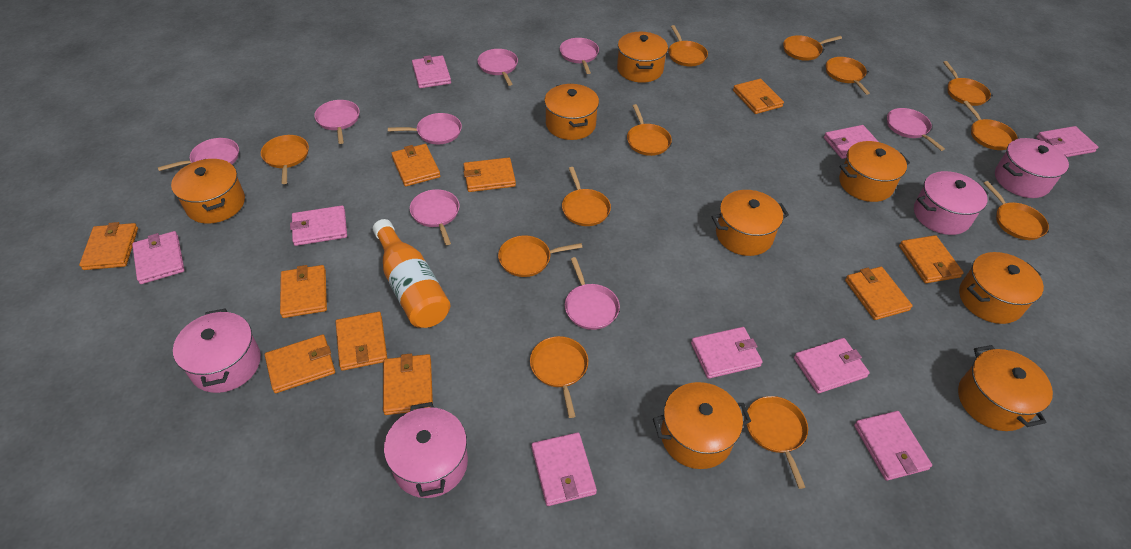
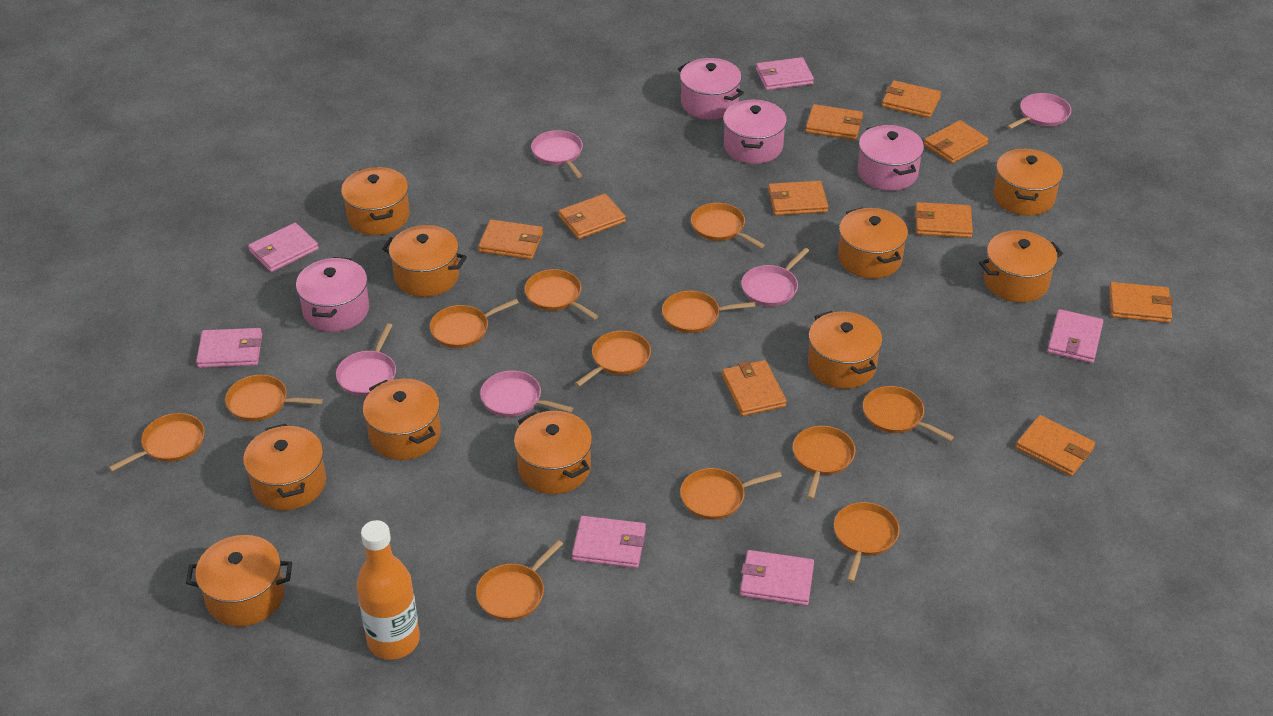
orange pot: 8 -> 10
pink pan: 8 -> 5
pink wallet: 9 -> 6

